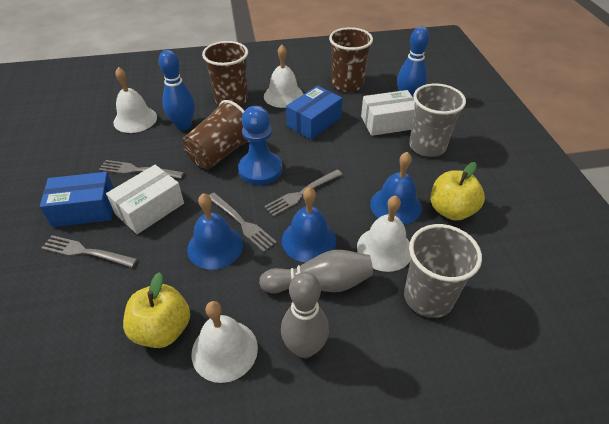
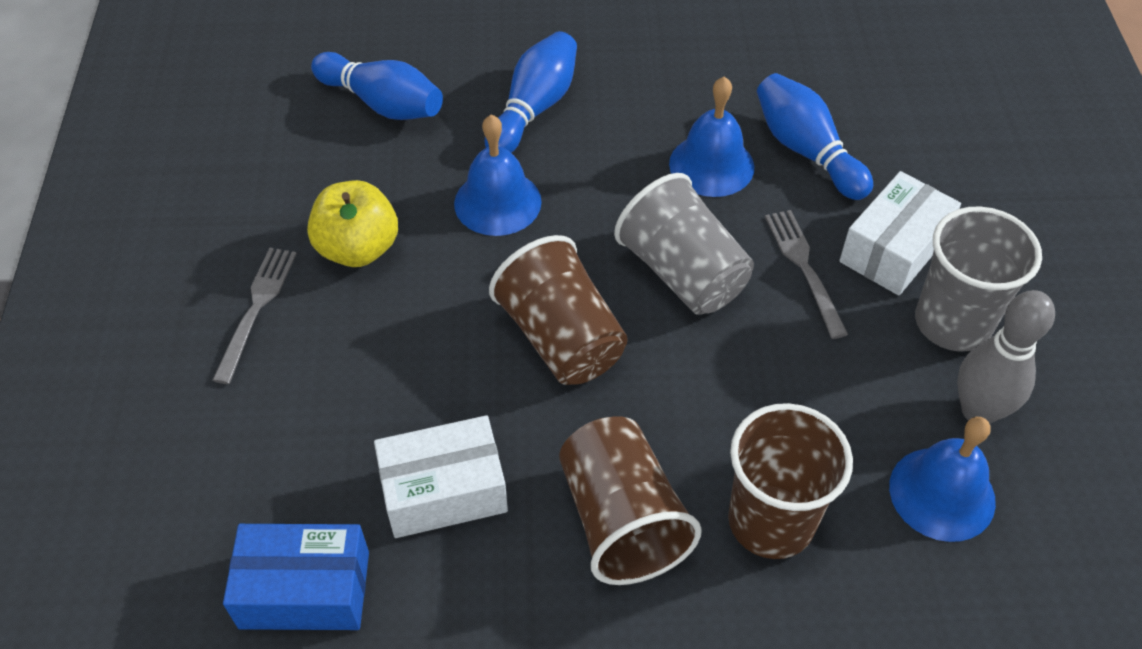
blue bowling pin: 2 -> 3
blue box: 2 -> 1
blue pawn: 1 -> 0
grey bowling pin: 2 -> 1
grey fork: 4 -> 2
white bell: 4 -> 0
yellow apple: 2 -> 1

